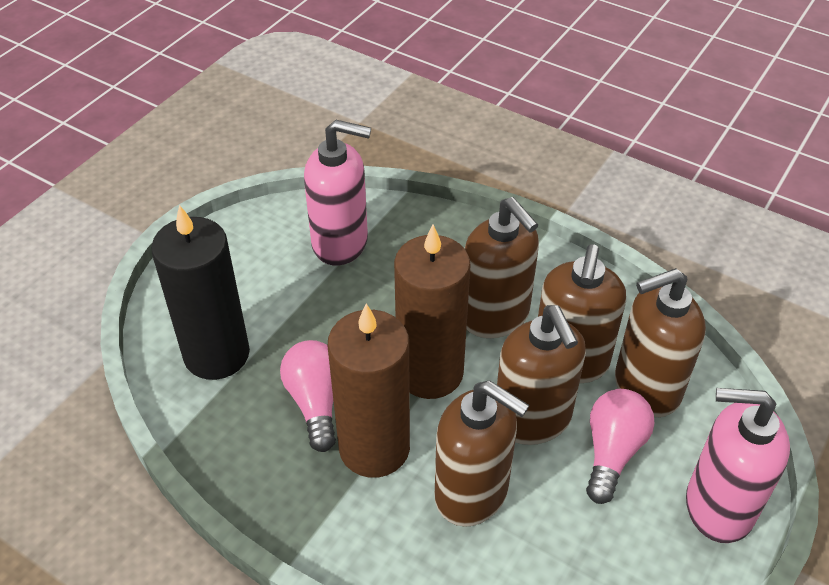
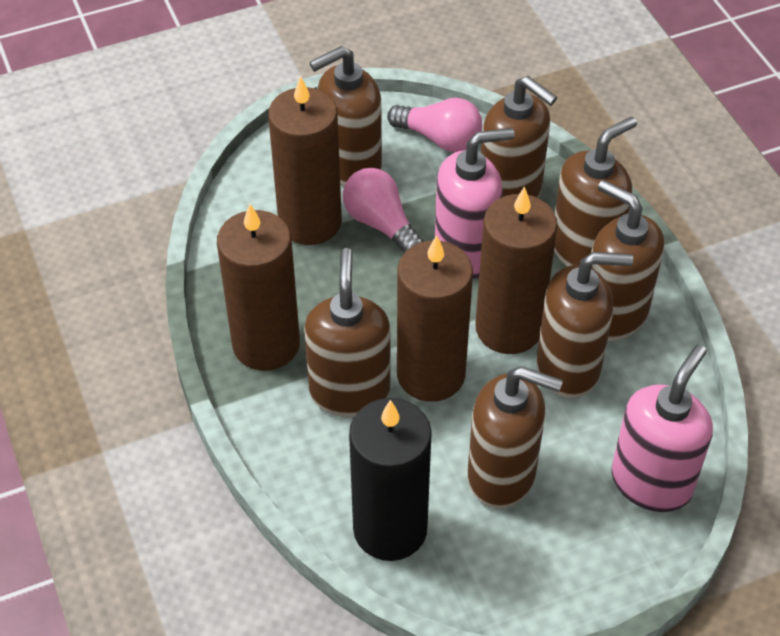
brown candle: 2 -> 4
brown soap dispenser: 5 -> 7

